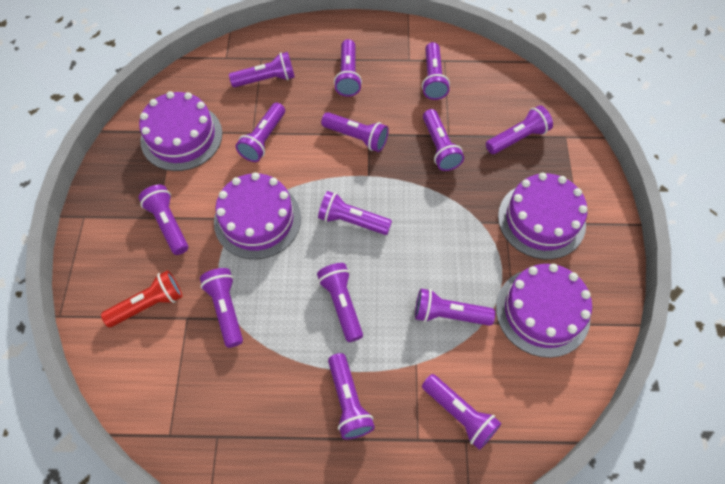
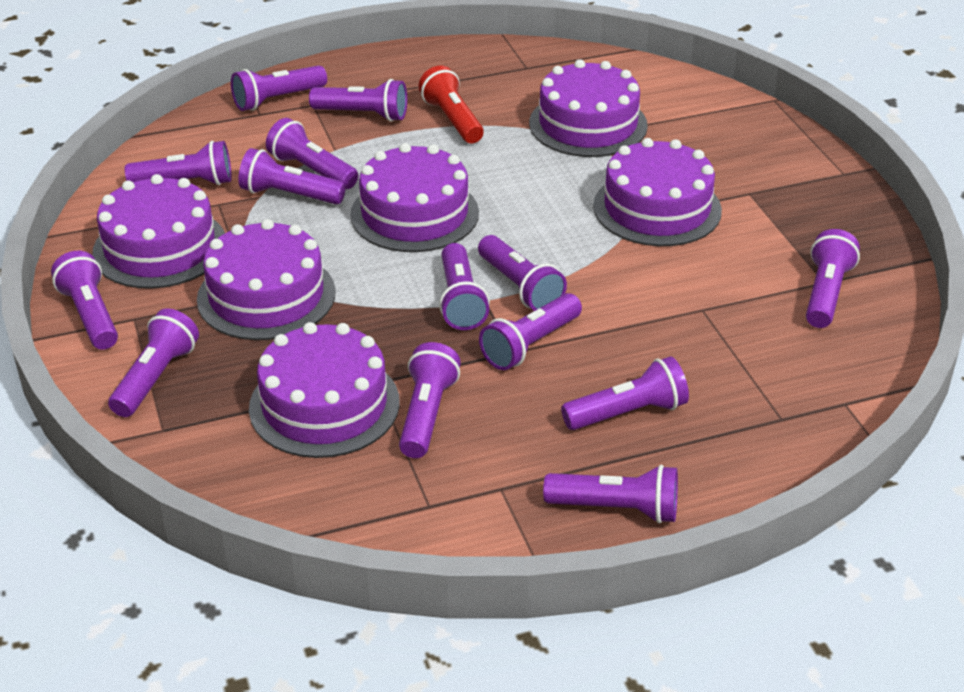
purple cake: 4 -> 6

